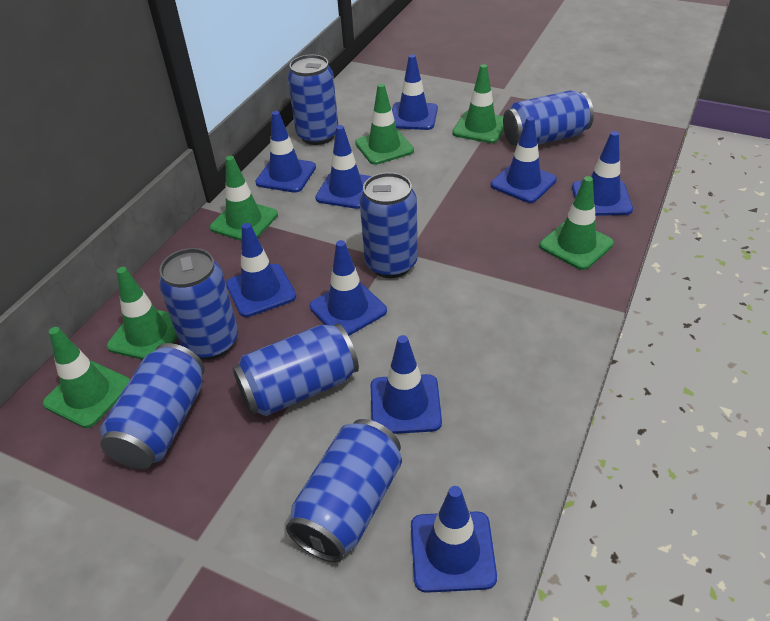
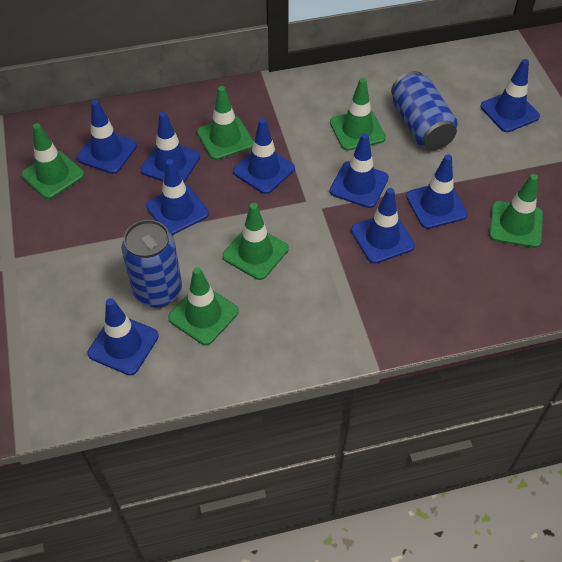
blue can: 7 -> 2

